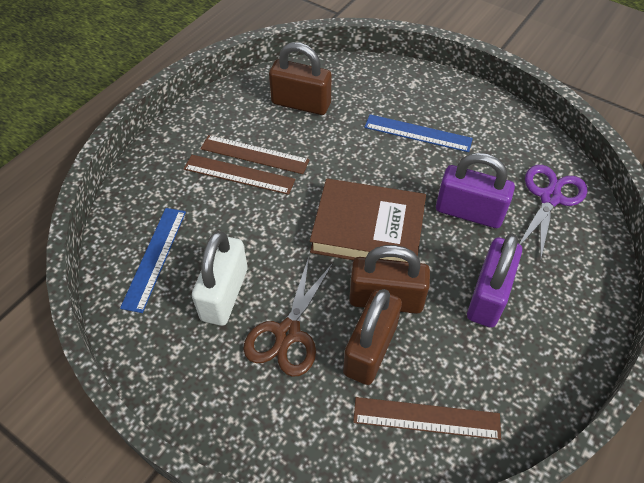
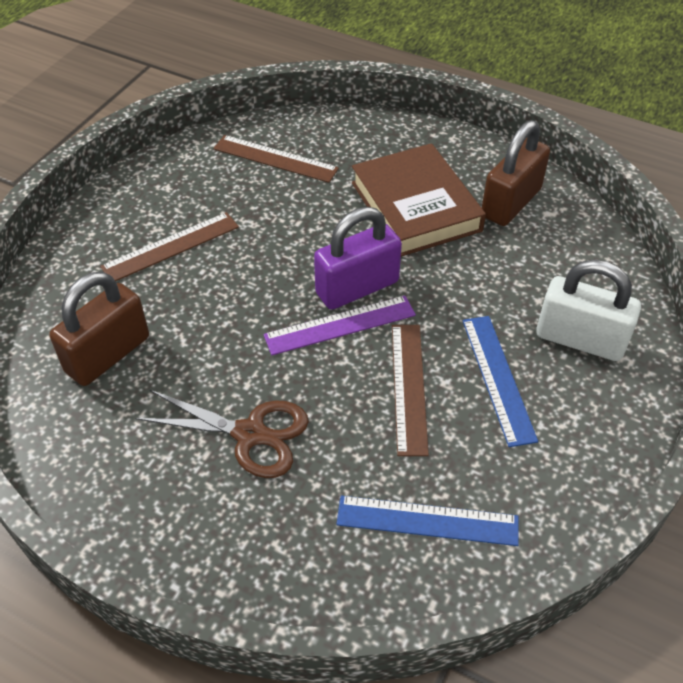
brown padlock: 3 -> 2
purple padlock: 2 -> 1
purple ruler: 0 -> 1
purple scissors: 1 -> 0

